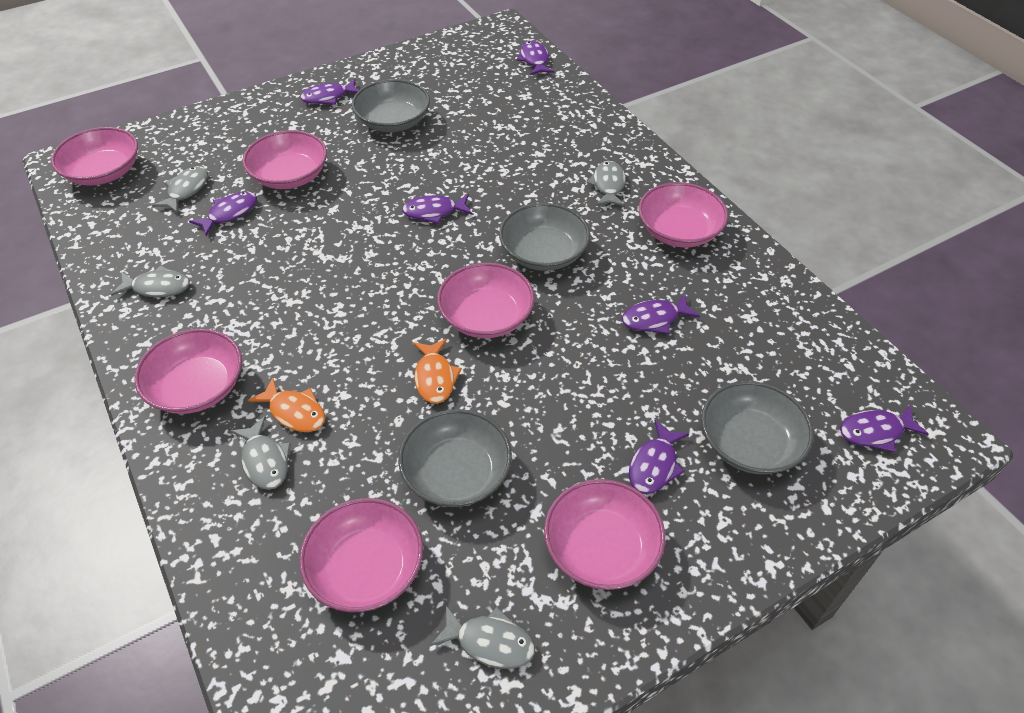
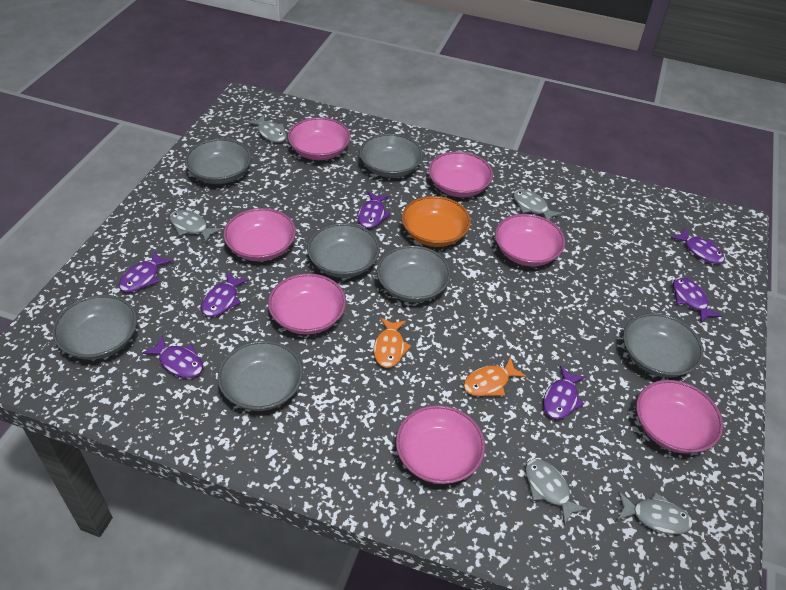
grey bowl: 4 -> 7
orange bowl: 0 -> 1

